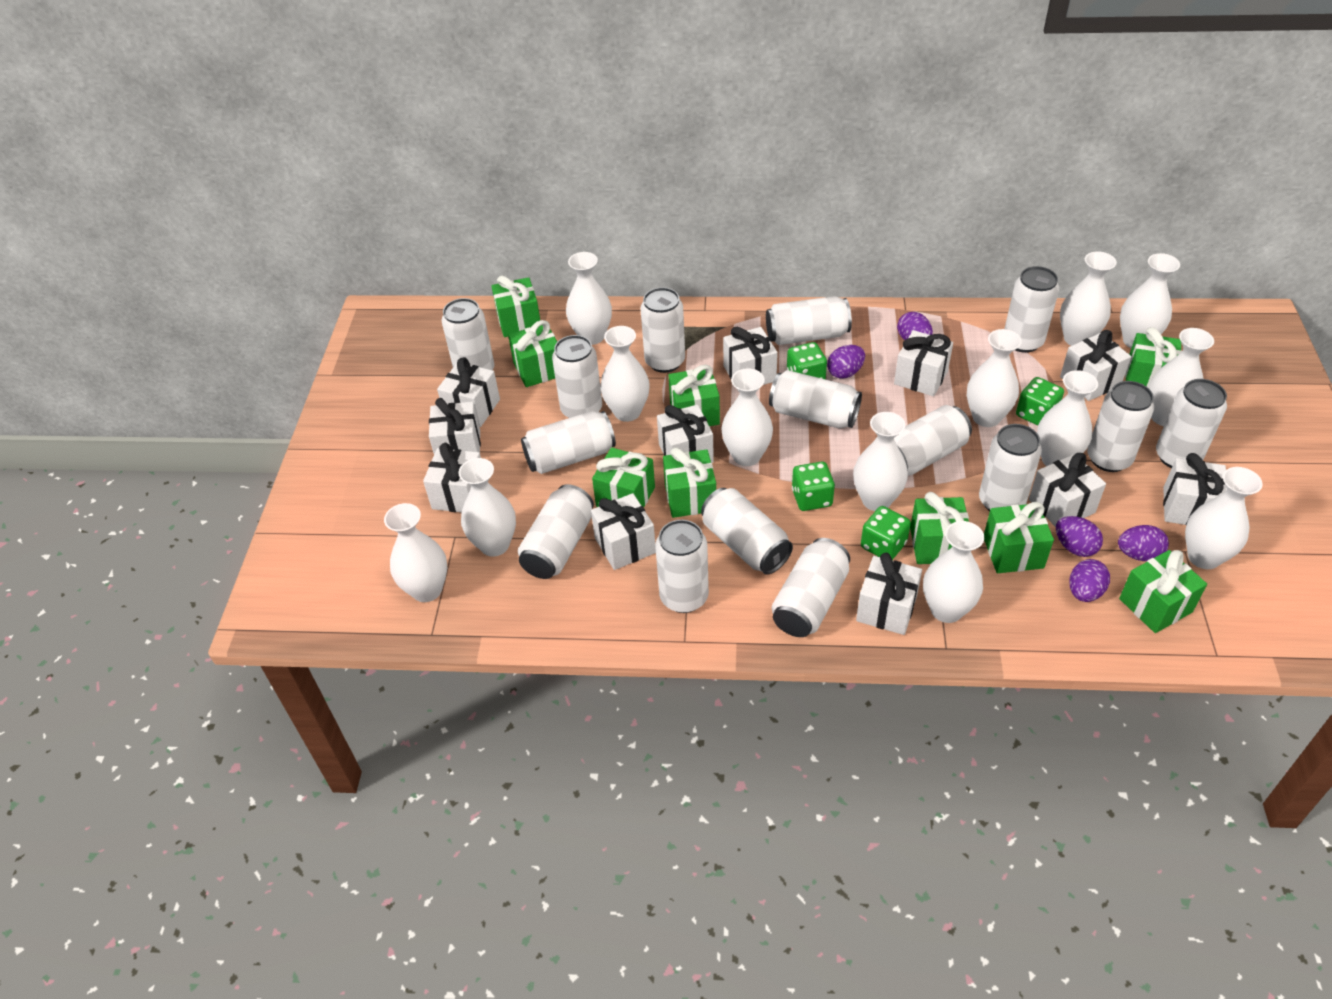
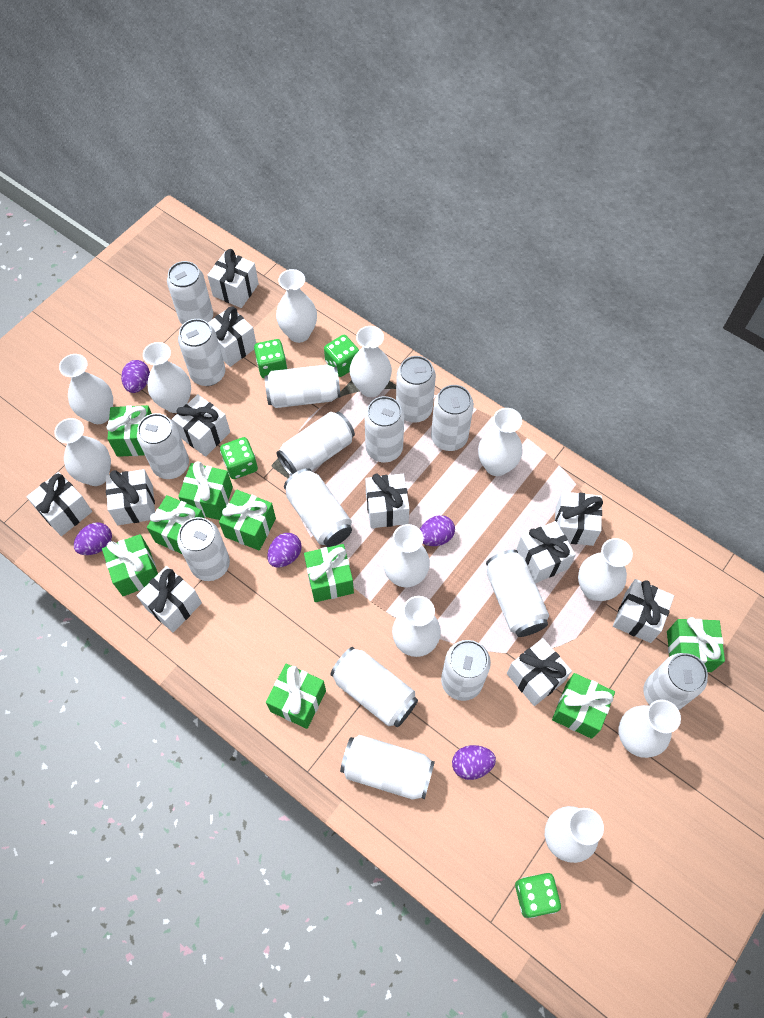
white vase: 13 -> 11

